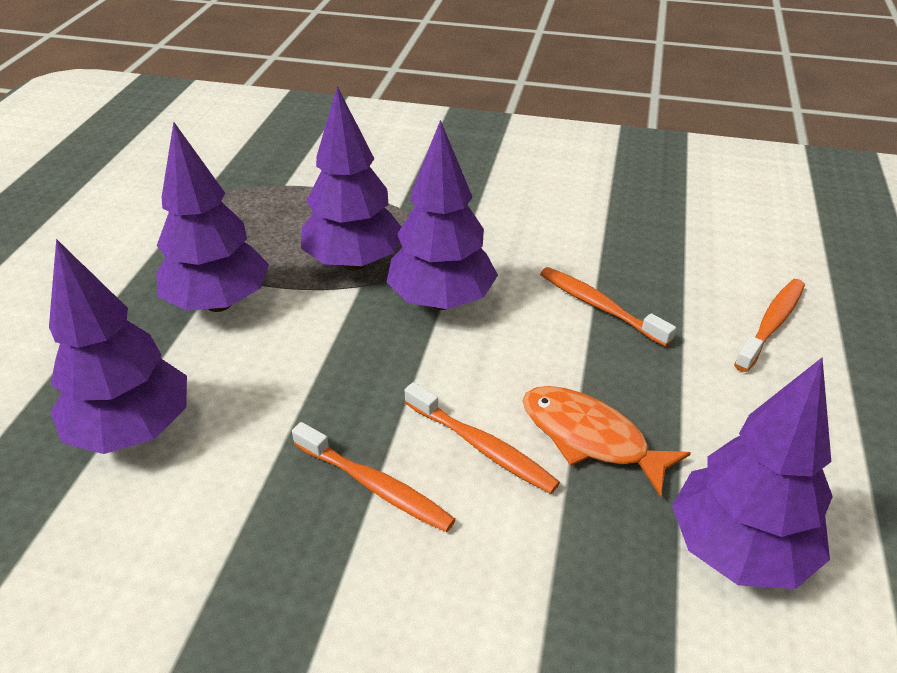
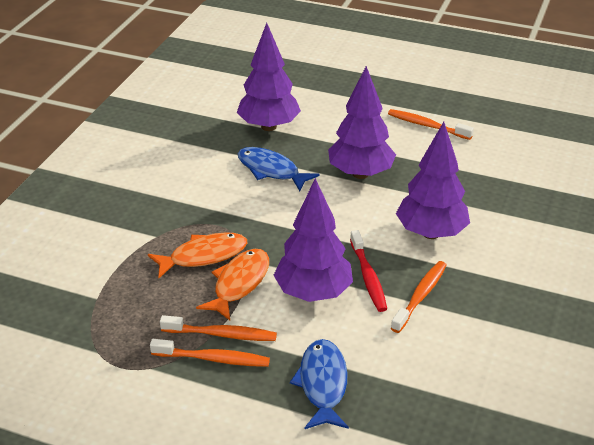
blue fish: 0 -> 2
orange fish: 1 -> 2
purple tree: 5 -> 4
red toothbrush: 0 -> 1

